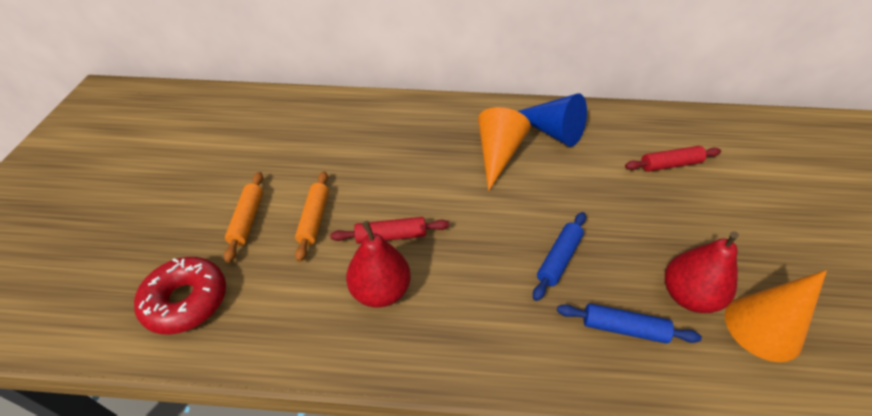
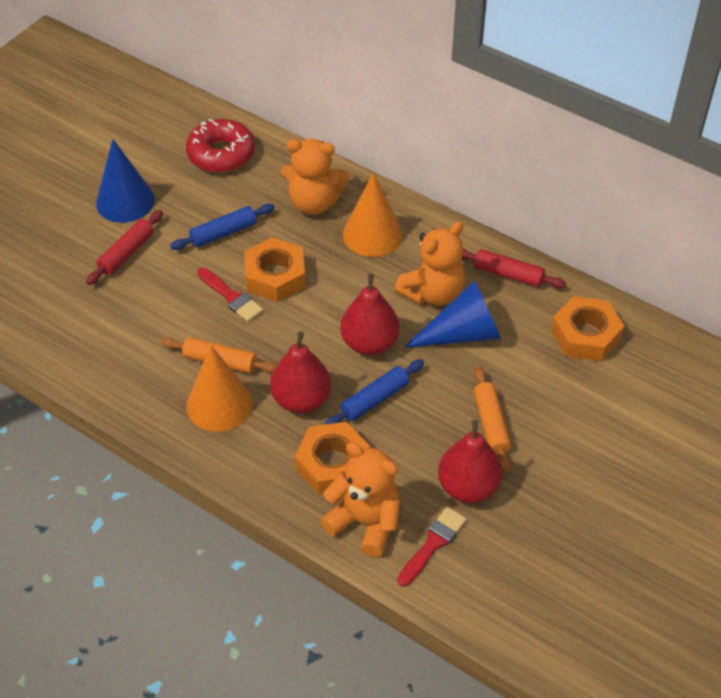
blue cone: 1 -> 2
orange nut: 0 -> 3
orange teddy bear: 0 -> 3
red brush: 0 -> 2
red pear: 2 -> 3

